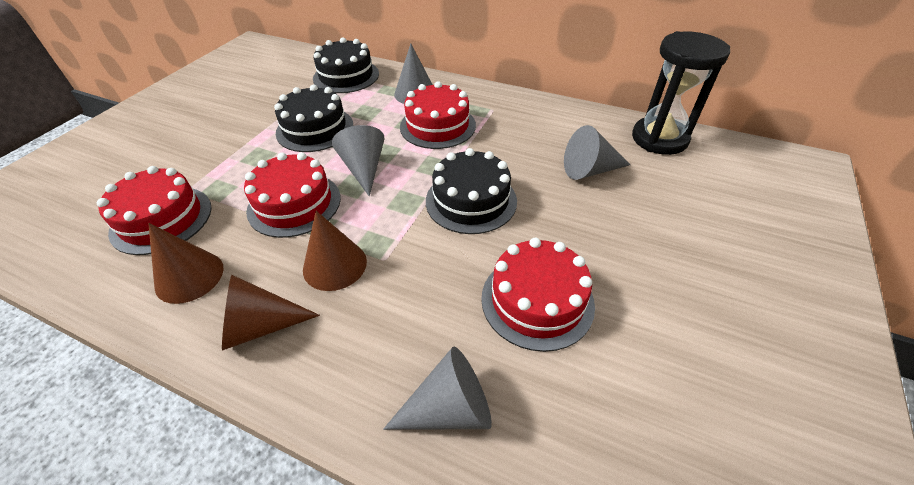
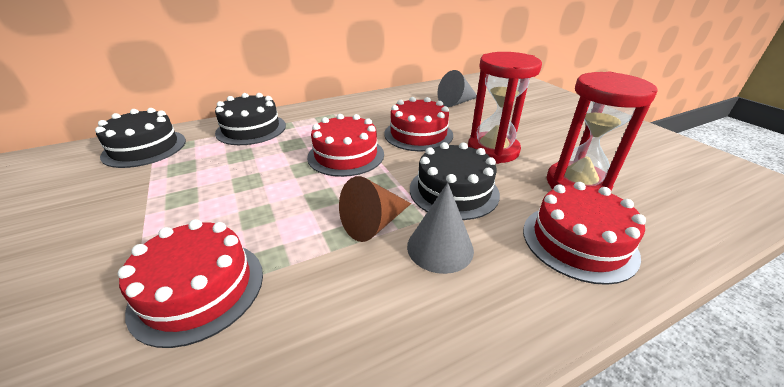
black hourglass: 1 -> 0
brown cone: 3 -> 1
grey cone: 4 -> 2
red hourglass: 0 -> 2

